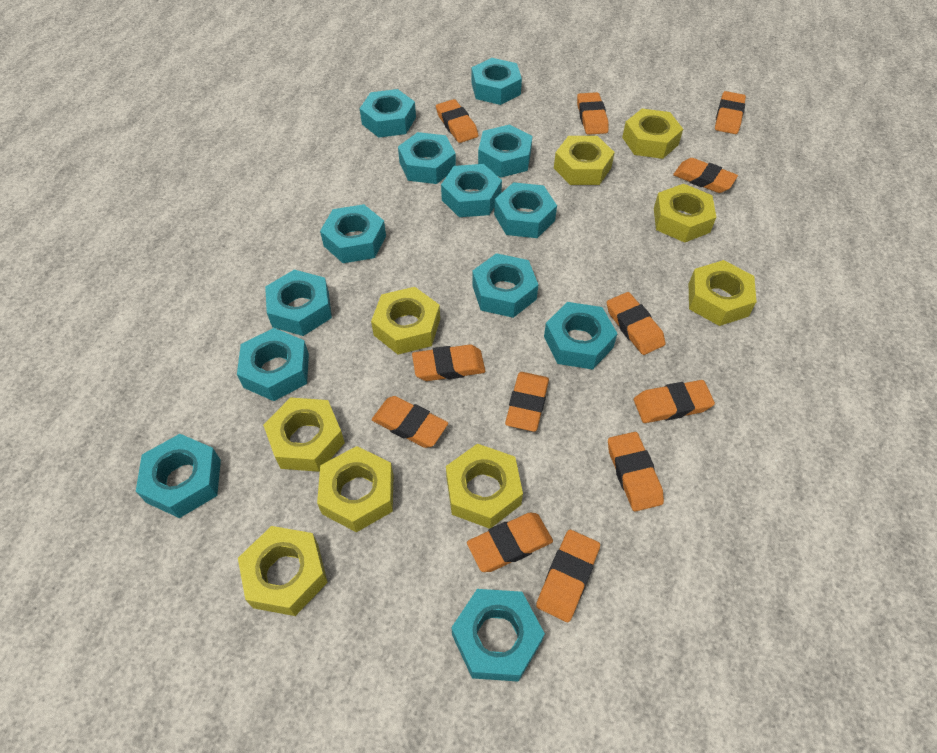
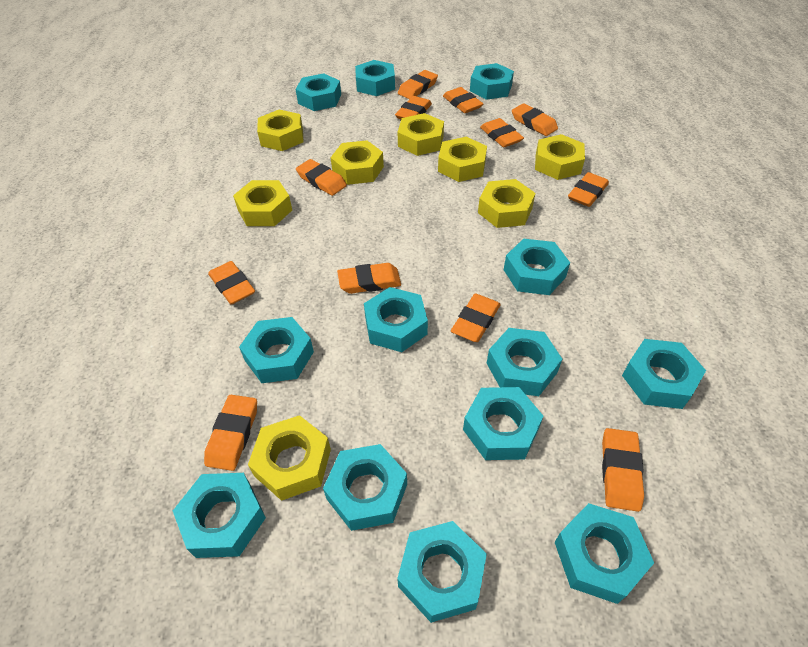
yellow nut: 9 -> 8

